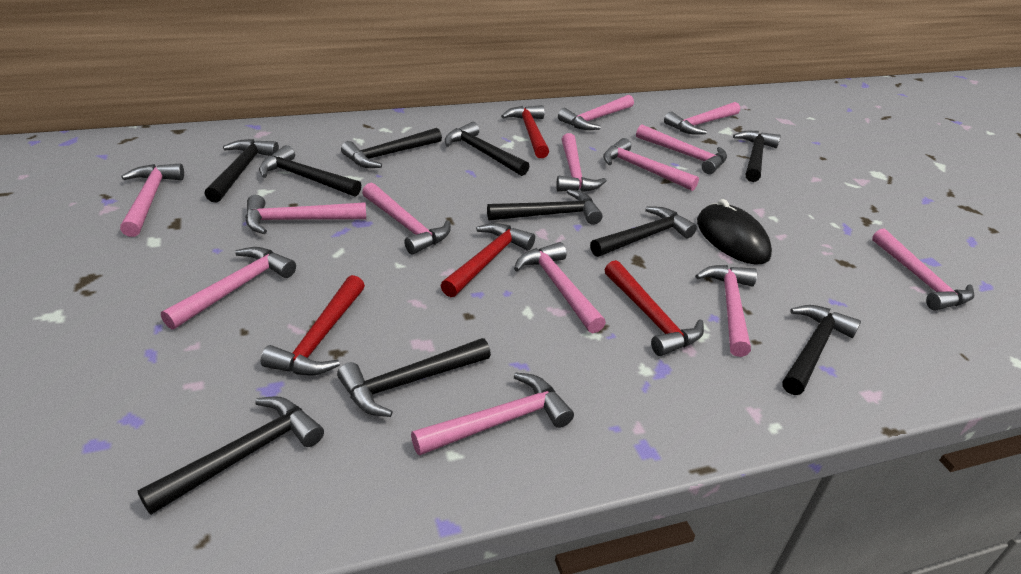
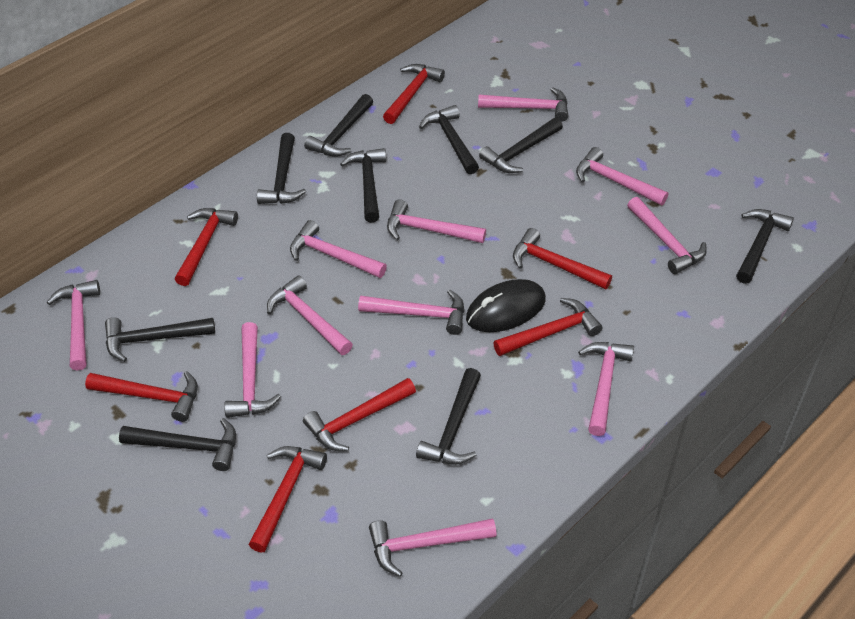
black hammer: 10 -> 9
pink hammer: 13 -> 11
red hammer: 4 -> 7

